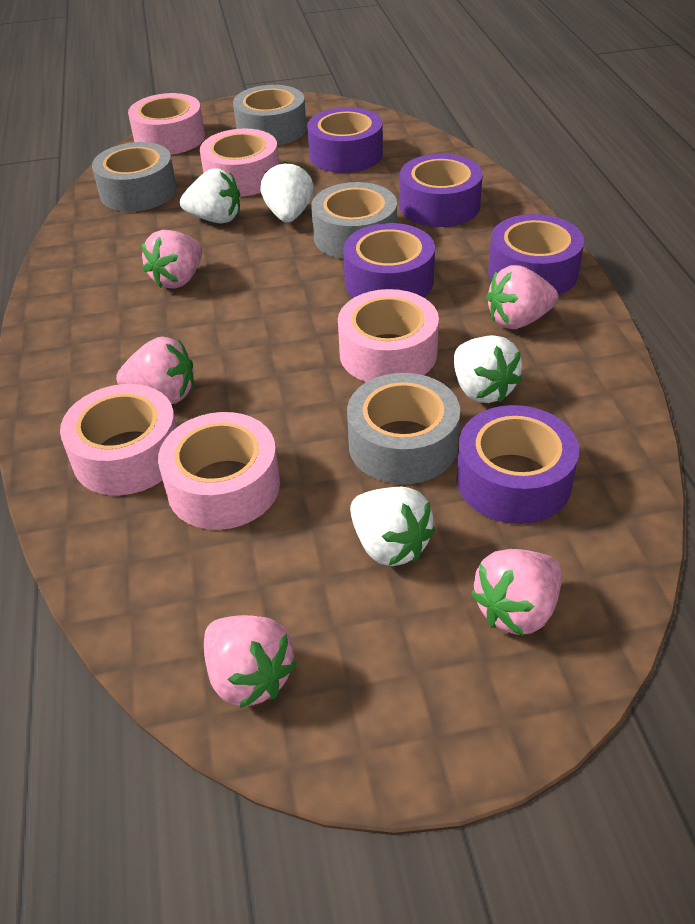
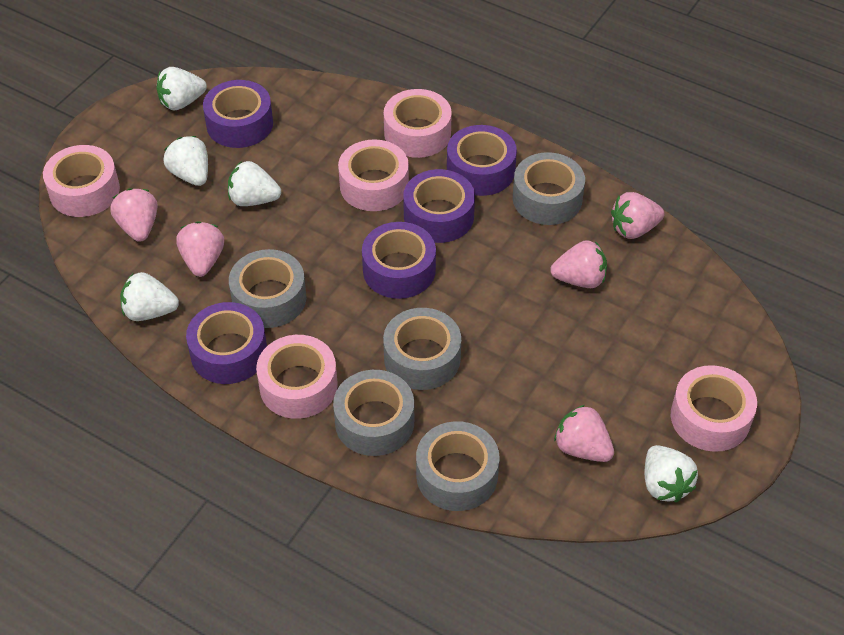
grey tape: 4 -> 5
white strawberry: 4 -> 5

